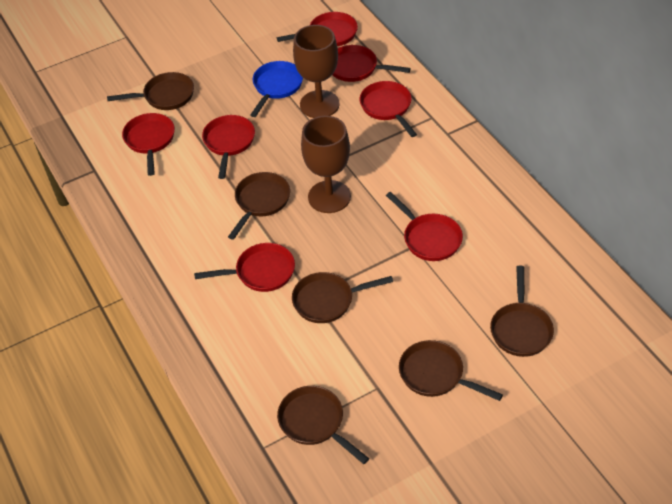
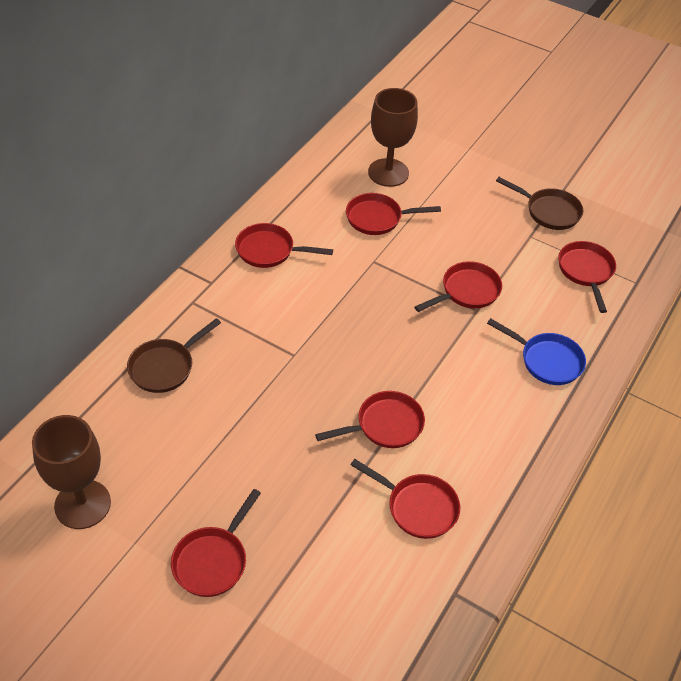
brown pan: 6 -> 2

